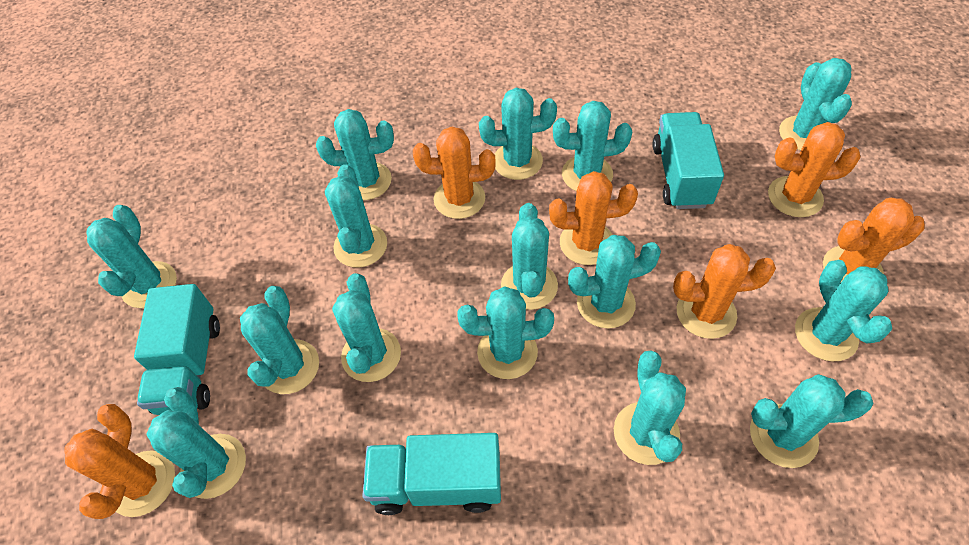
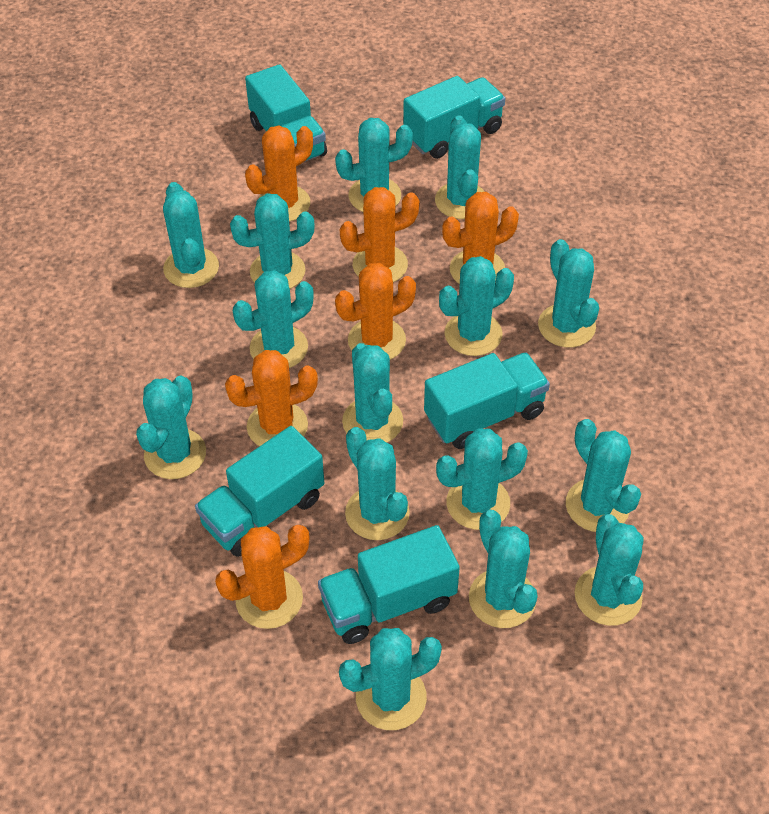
turquoise truck: 3 -> 5

